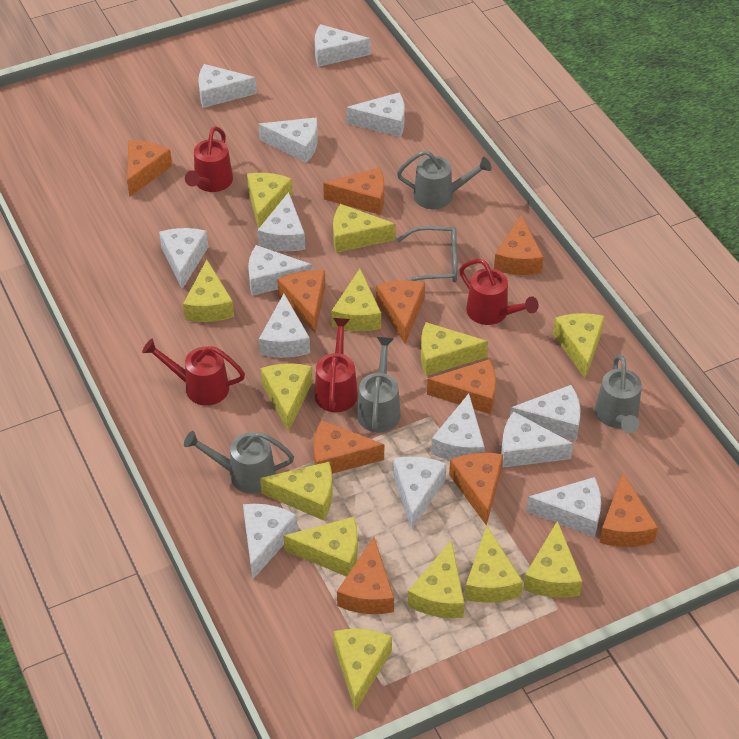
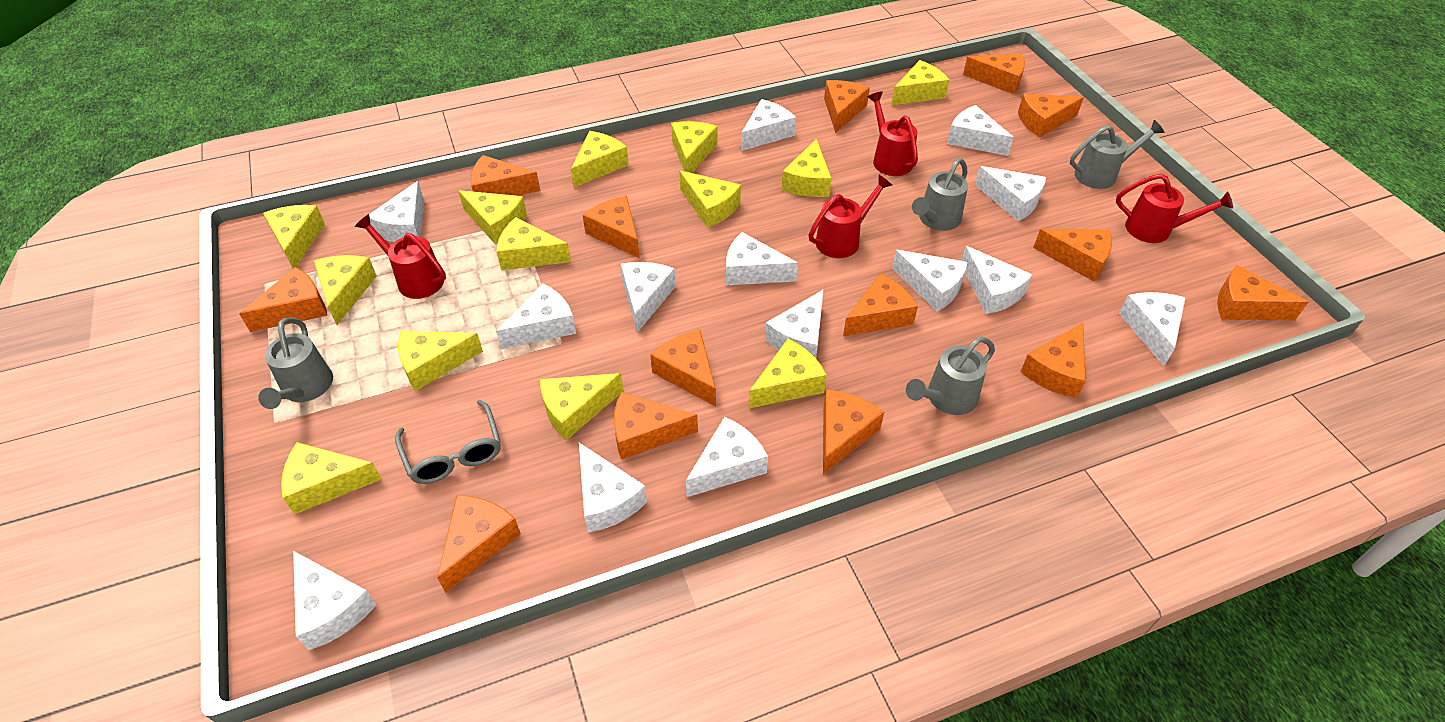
orange cheese: 10 -> 14

